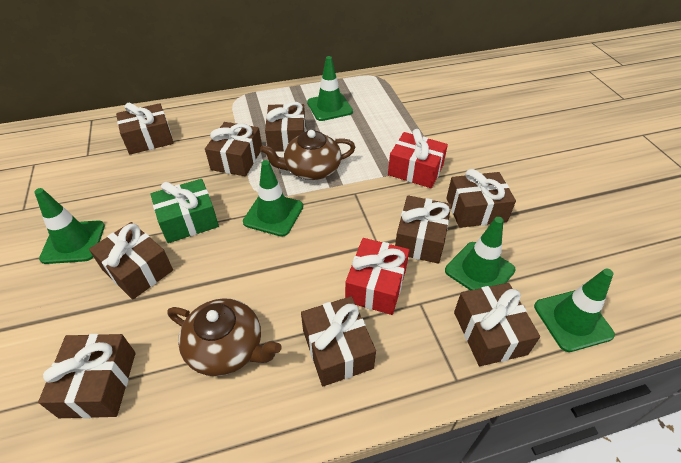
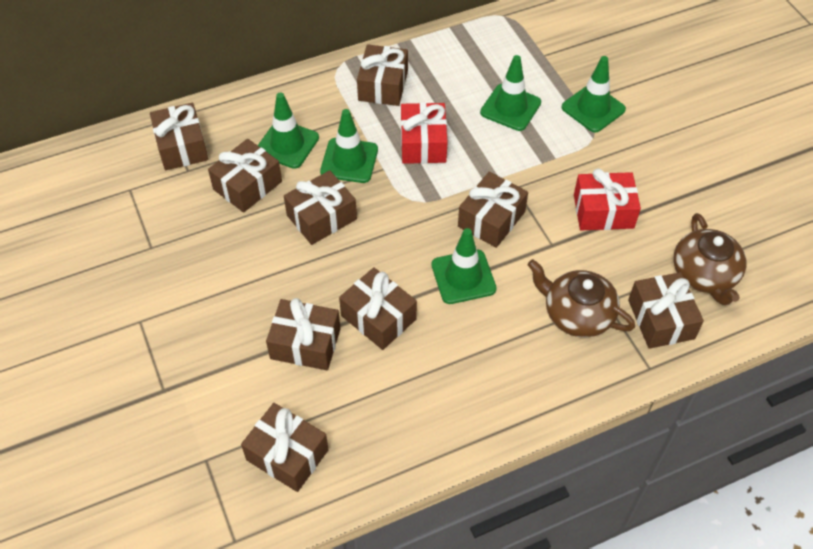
green gift: 1 -> 0

